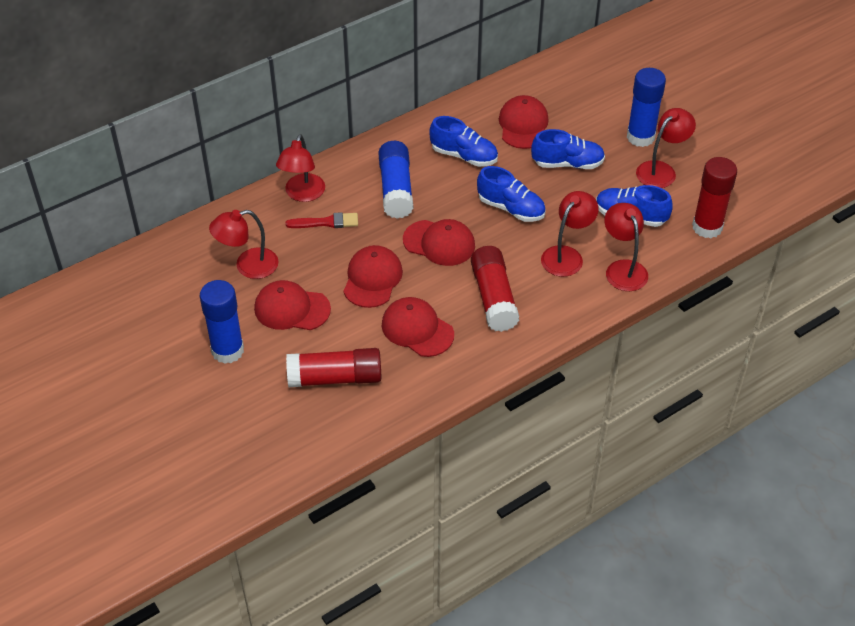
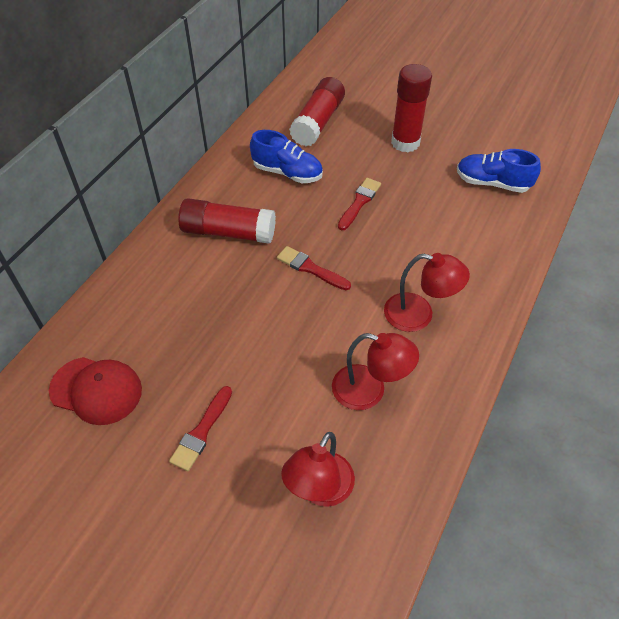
blue glue stick: 3 -> 0
blue shoe: 4 -> 2
red brush: 1 -> 3
red cap: 5 -> 1
red lamp: 5 -> 3

